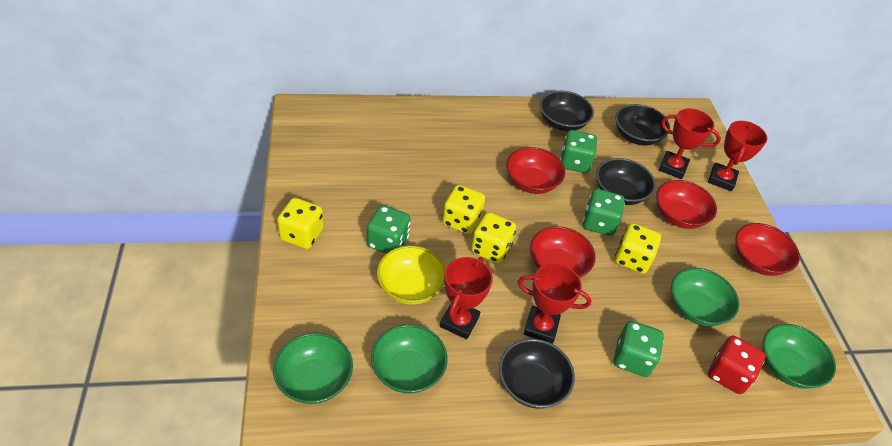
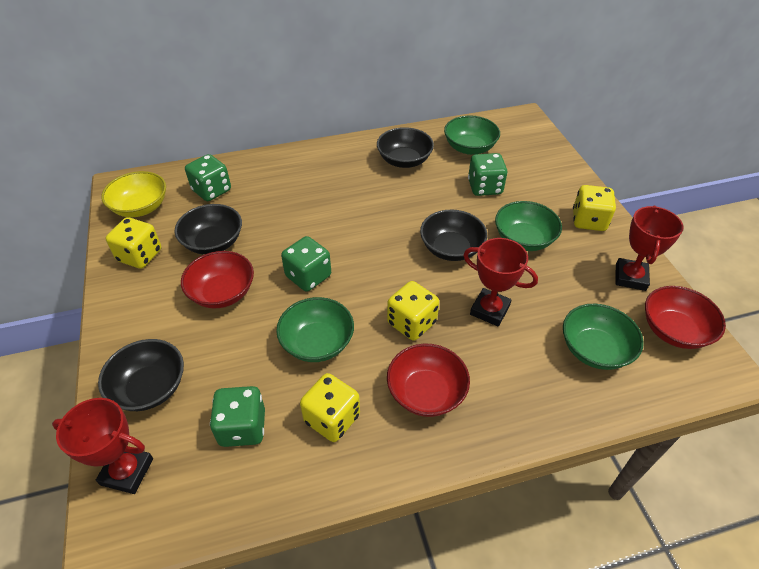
red bowl: 4 -> 3
red dice: 1 -> 0
red trophy: 4 -> 3

